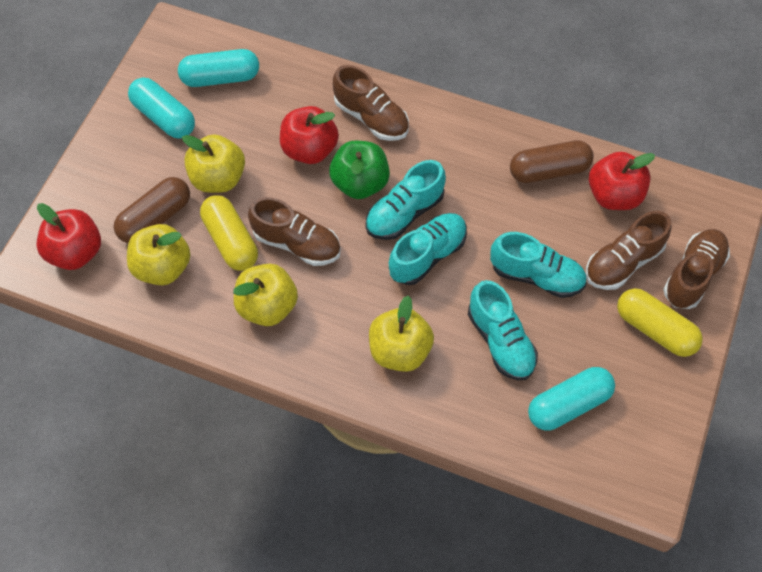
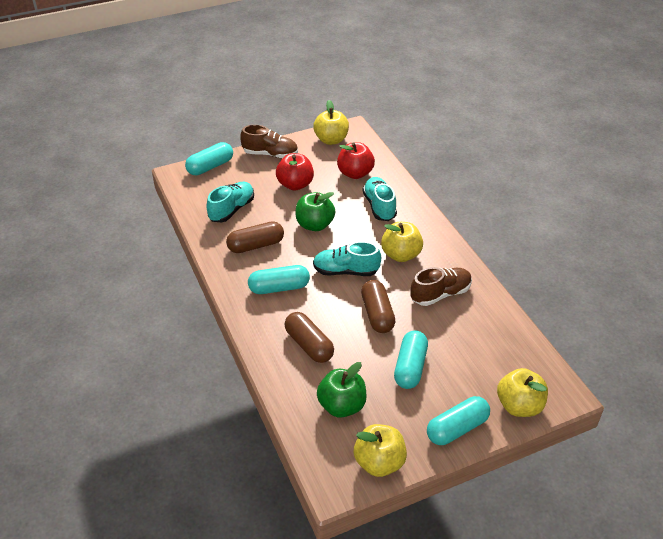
brown capsule: 2 -> 3
brown shoe: 4 -> 2
green apple: 1 -> 2
red apple: 3 -> 2
turquoise capsule: 3 -> 4
turquoise shoe: 4 -> 3
yellow capsule: 2 -> 0

